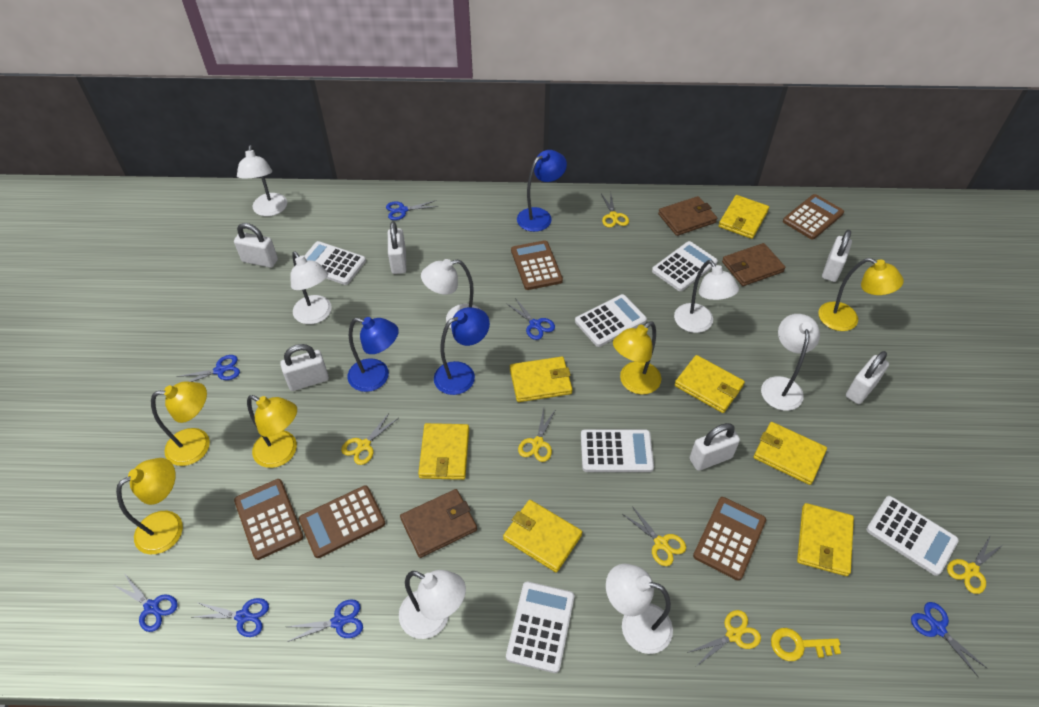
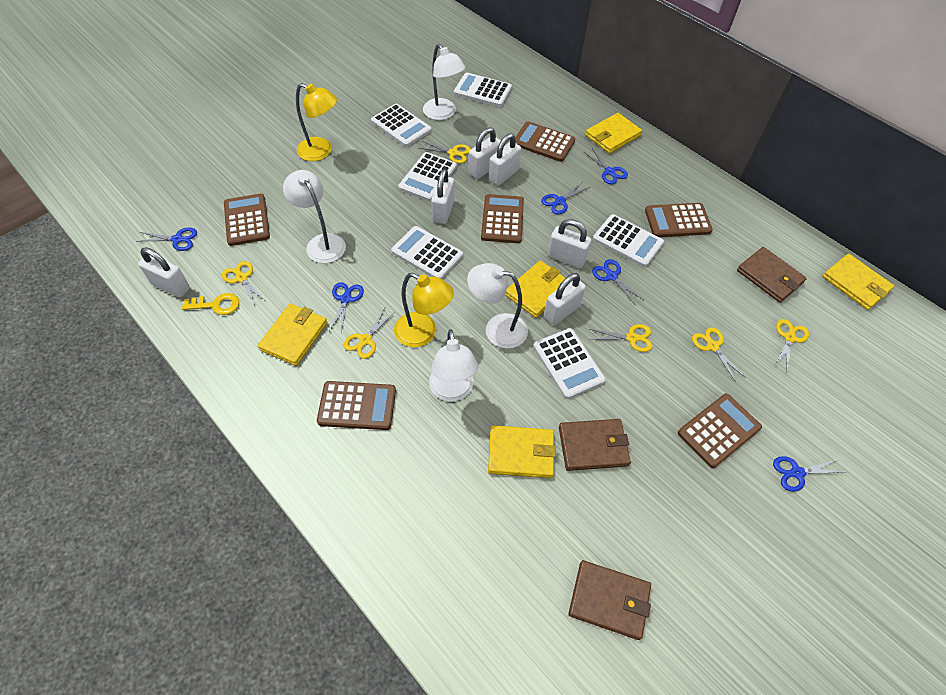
blue lamp: 3 -> 0
blue scissors: 7 -> 6
brown calculator: 5 -> 6
white lamp: 7 -> 4
yellow lamp: 5 -> 2
yellow wallet: 7 -> 5

